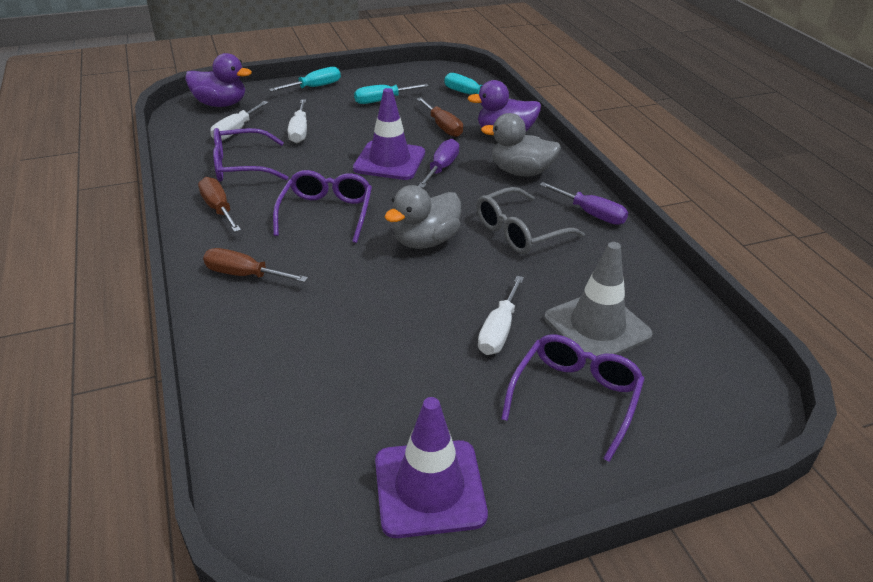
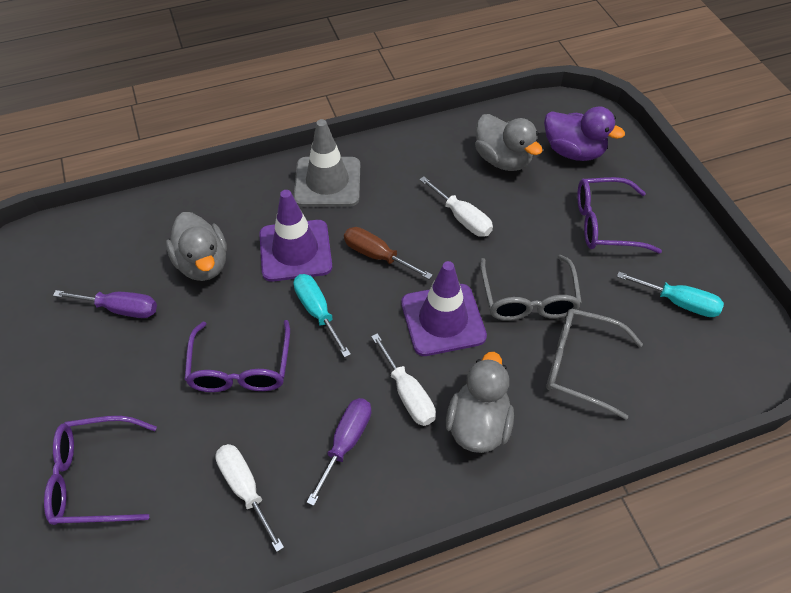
brown screwdriver: 3 -> 1
grey duck: 2 -> 3
grey glasses: 1 -> 2
purple duck: 2 -> 1
turquoise screwdriver: 3 -> 2

